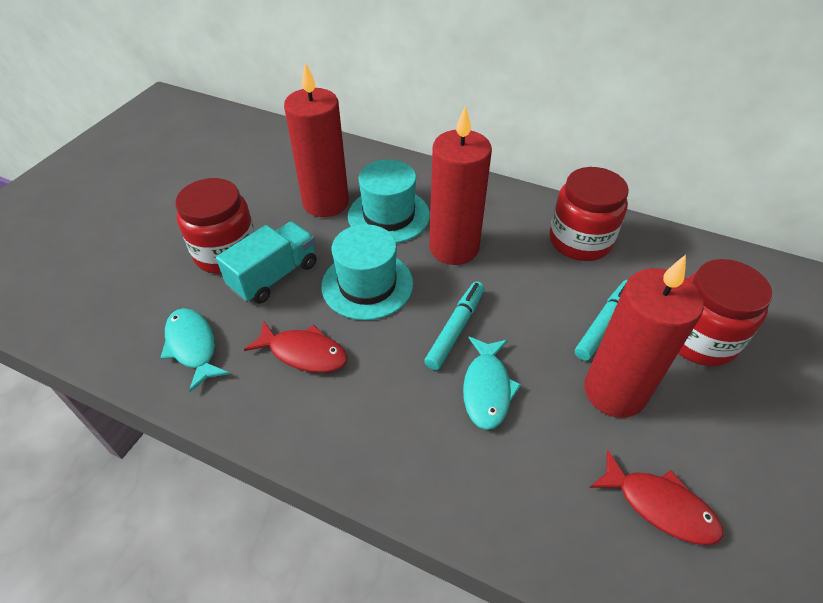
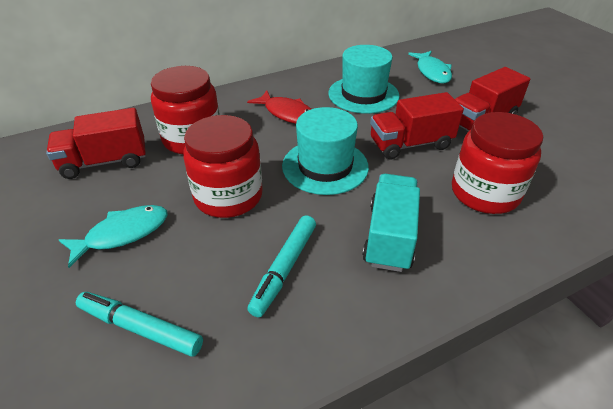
red candle: 3 -> 0
red fish: 2 -> 1
red truck: 0 -> 3

